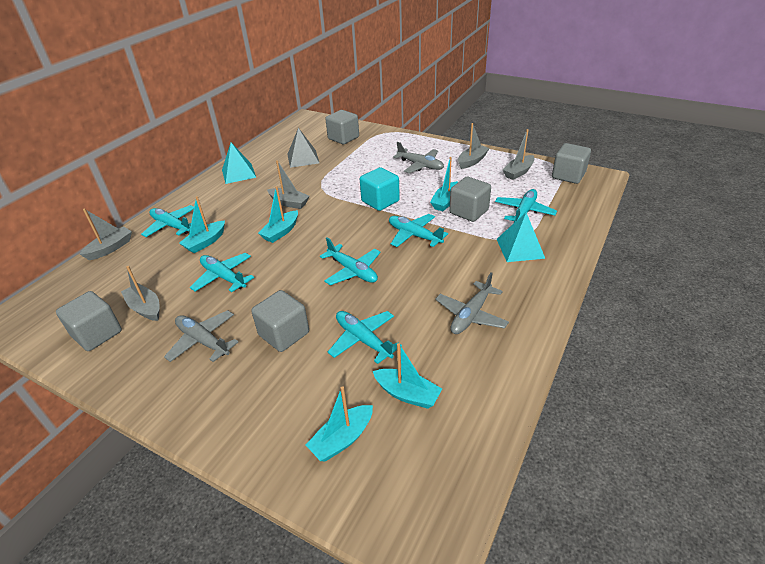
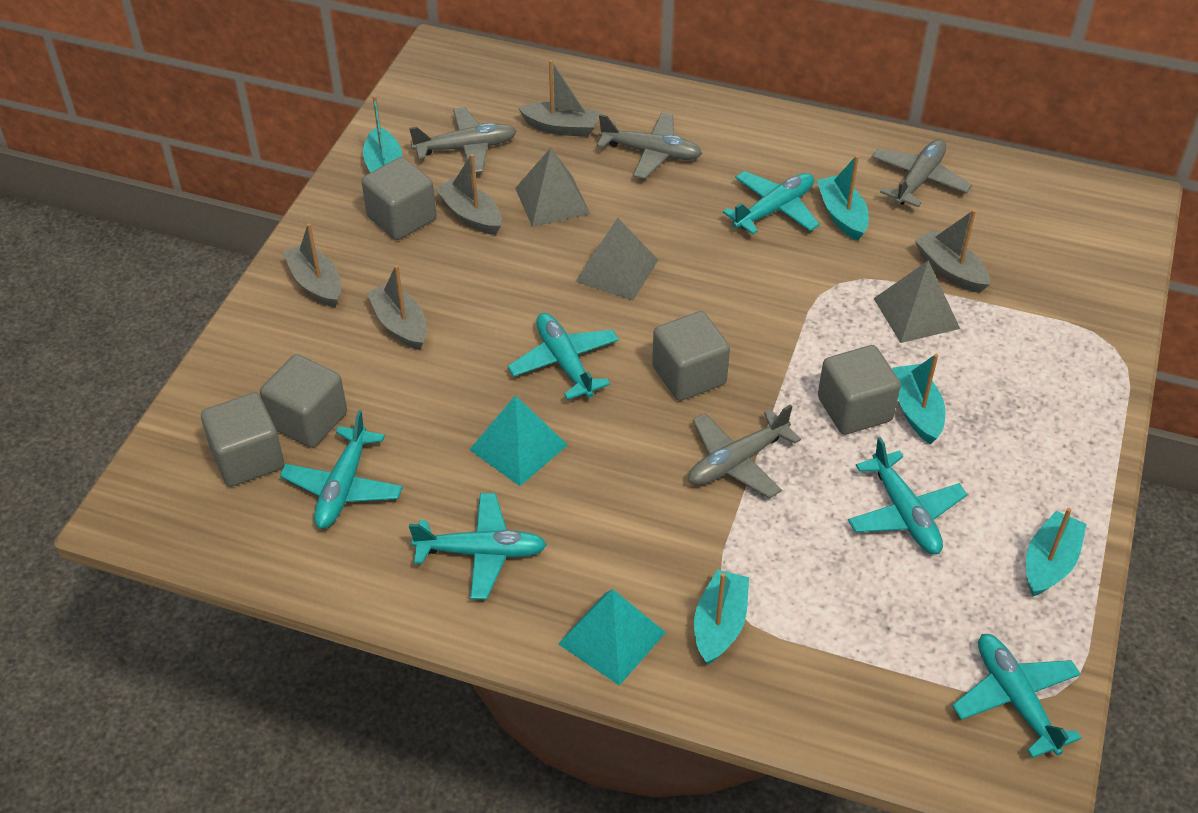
grey plane: 3 -> 4
grey pyramid: 1 -> 3
turquoise cube: 1 -> 0

